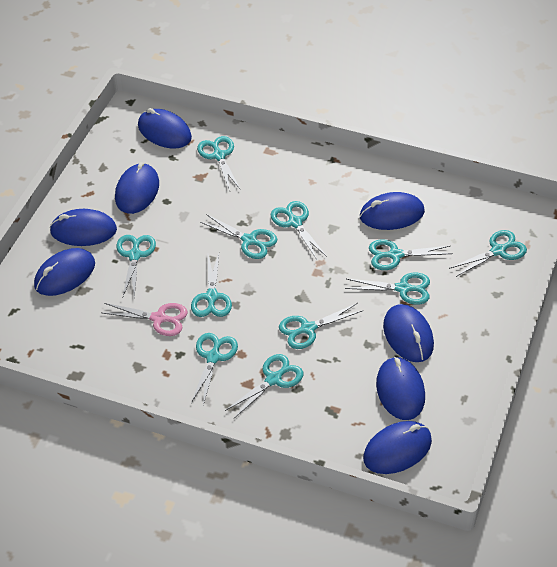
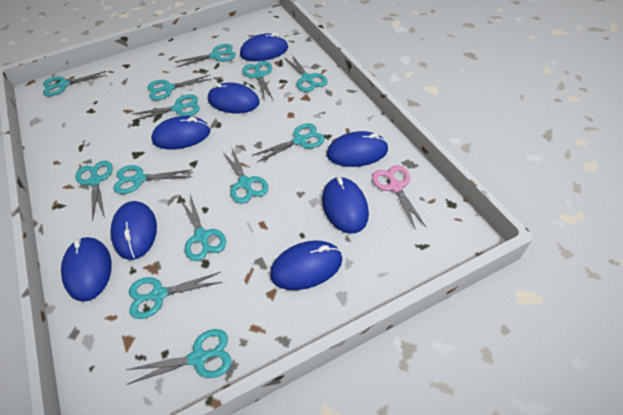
turquoise scissors: 11 -> 13

